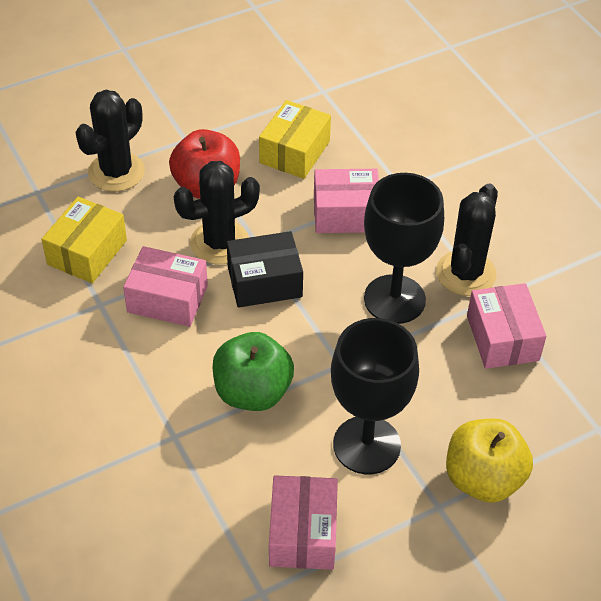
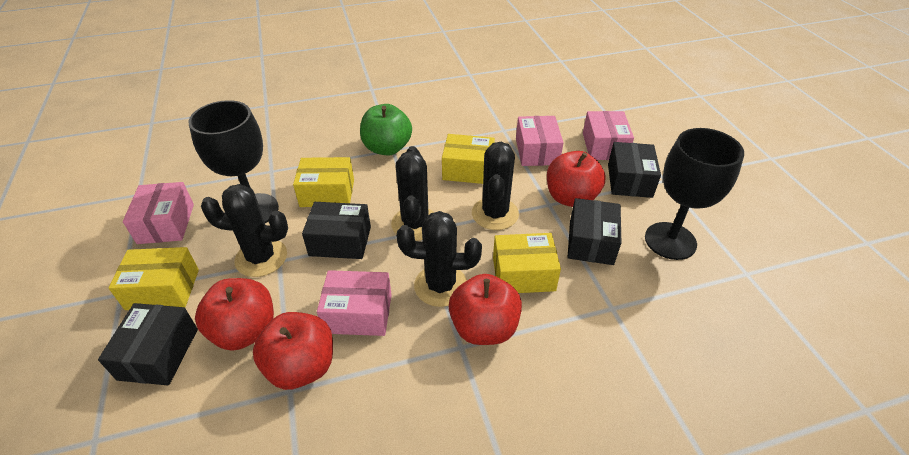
black box: 1 -> 4
black cactus: 3 -> 4
red apple: 1 -> 4
yellow apple: 1 -> 0
yellow box: 2 -> 4

